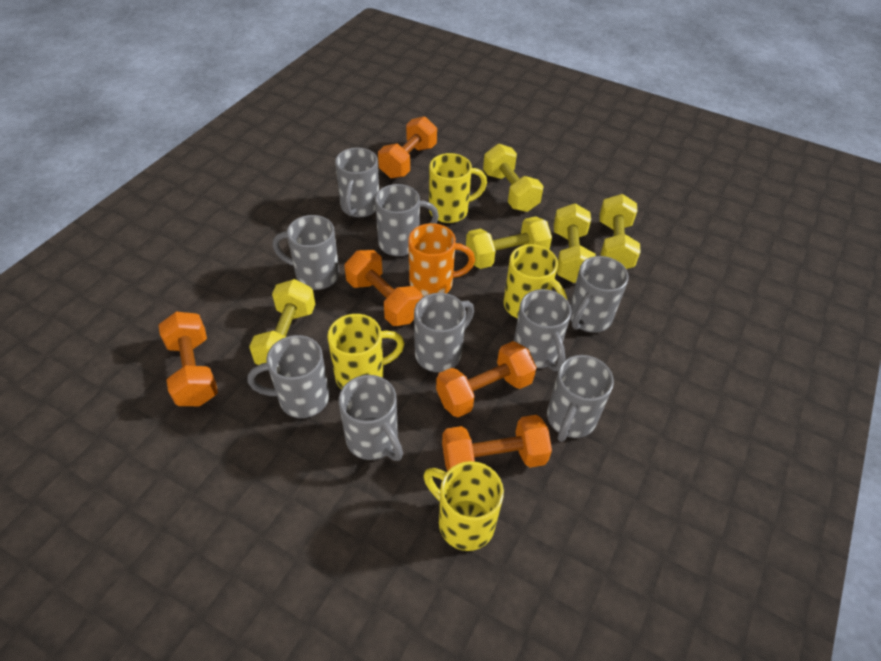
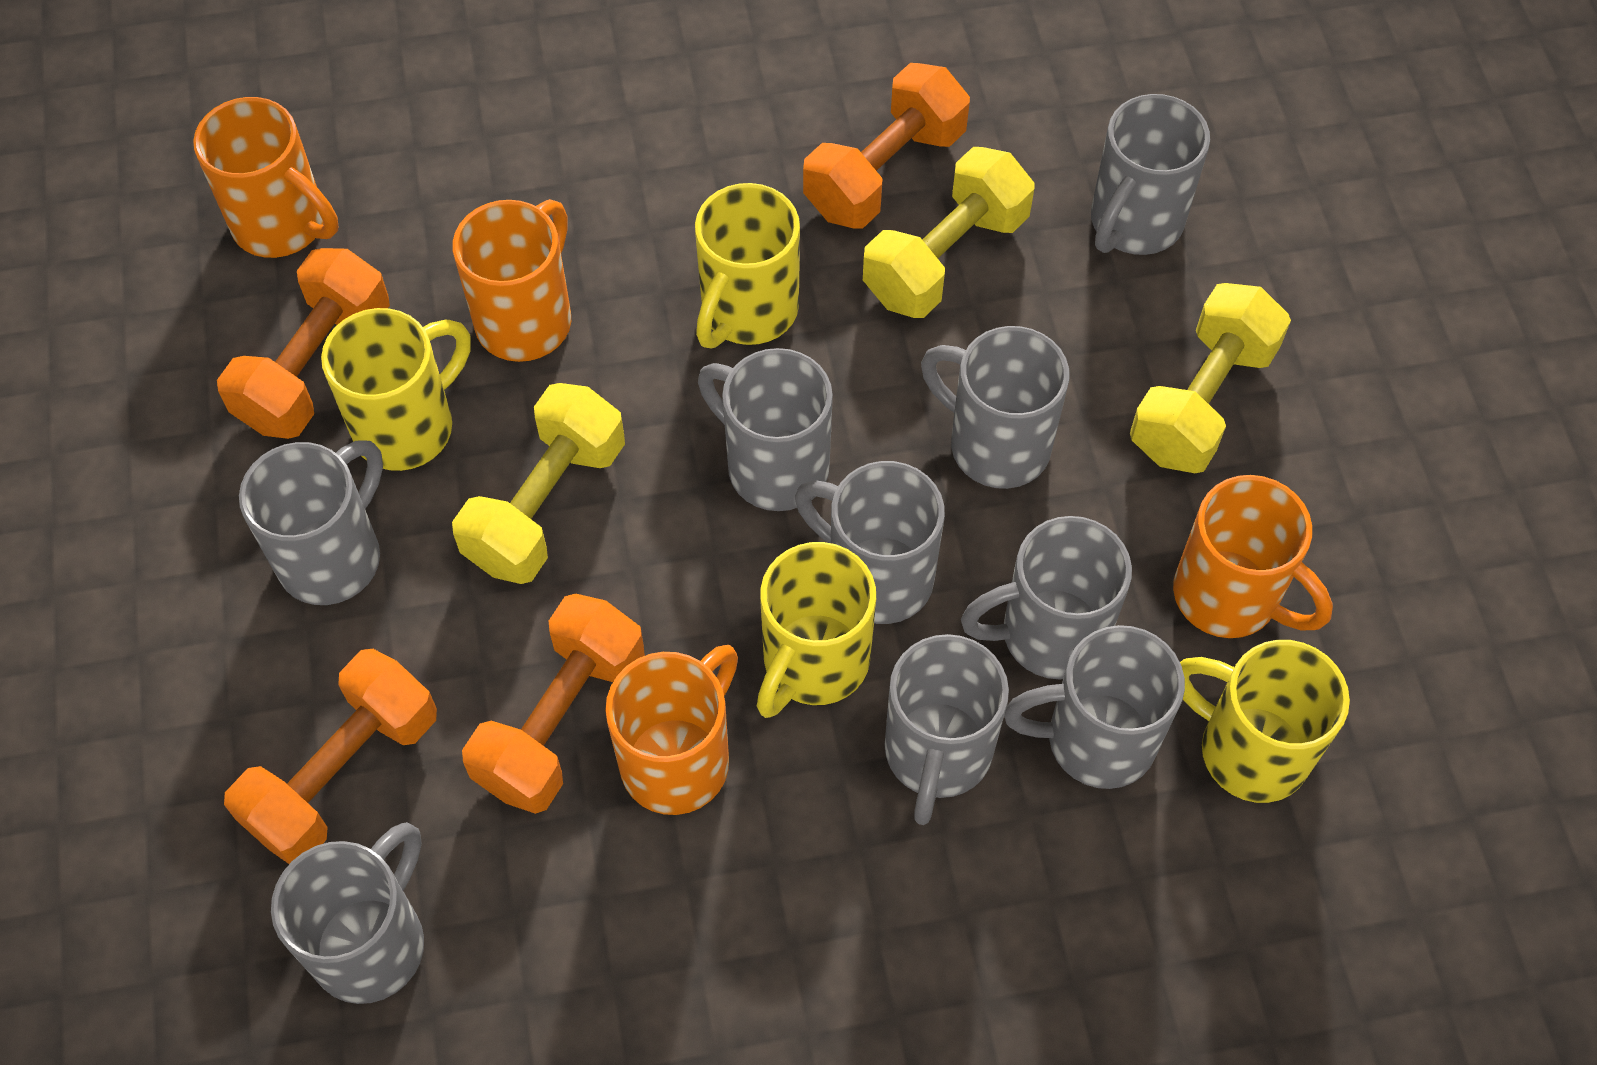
orange dumbbell: 5 -> 4
orange mug: 1 -> 4
yellow dumbbell: 5 -> 3

